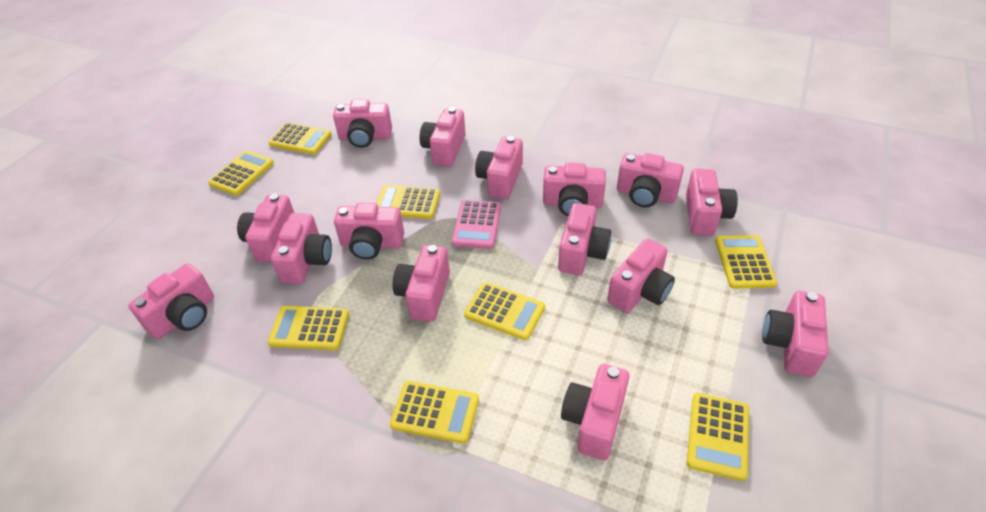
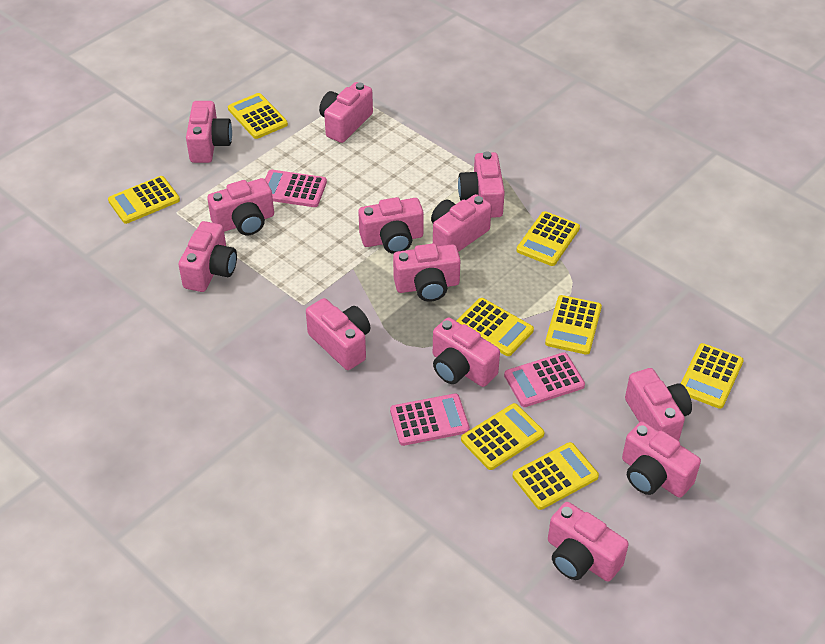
pink calculator: 1 -> 3
pink camera: 15 -> 13

